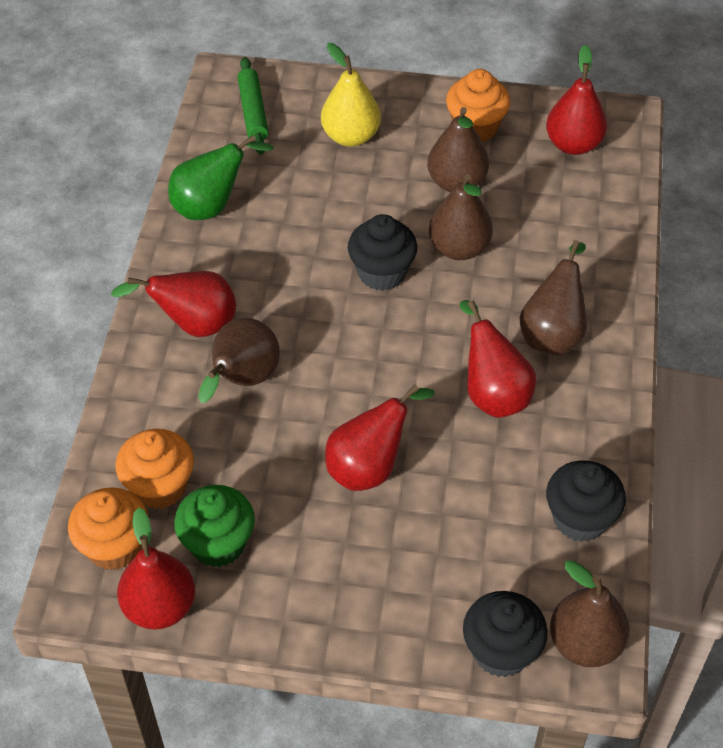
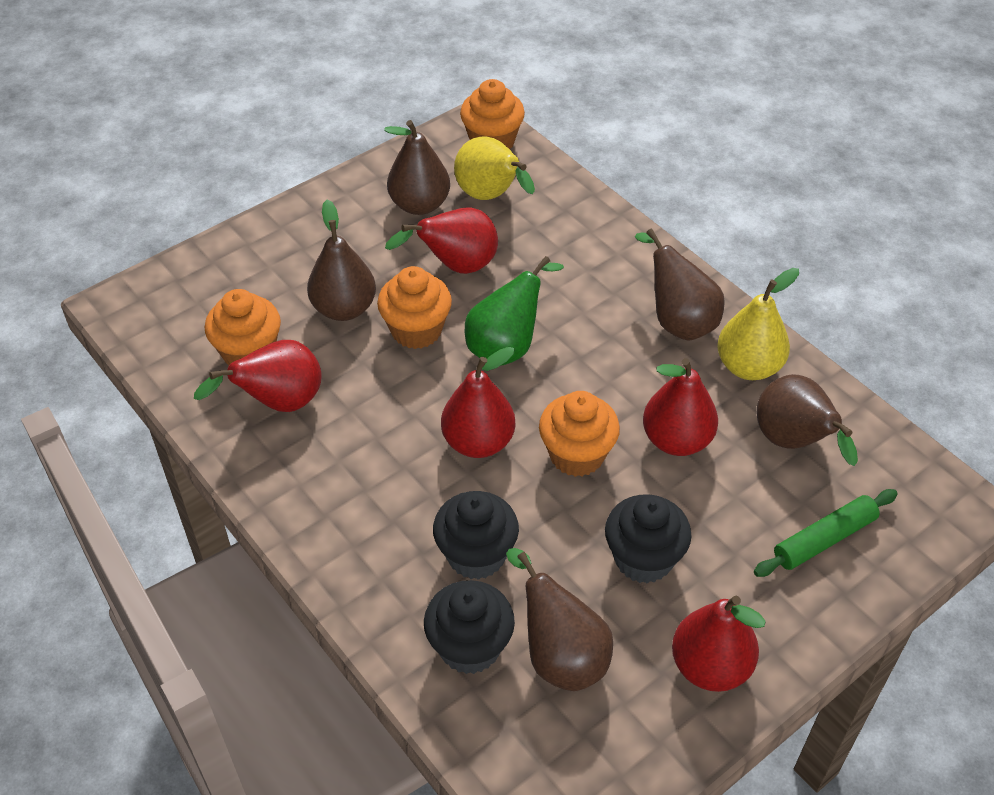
green cupcake: 1 -> 0
orange cupcake: 3 -> 4
yellow pear: 1 -> 2

